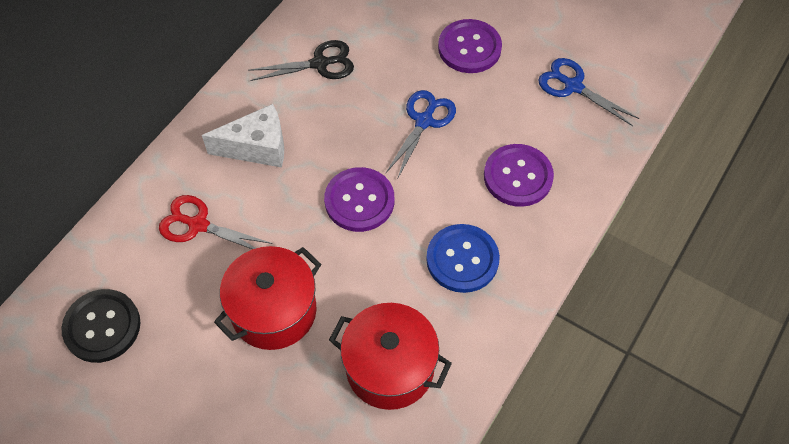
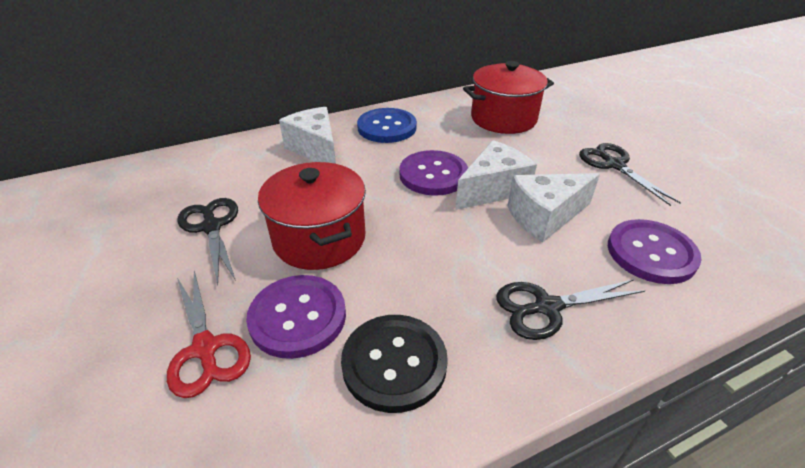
black scissors: 1 -> 3
blue scissors: 2 -> 0
white cheese: 1 -> 3

